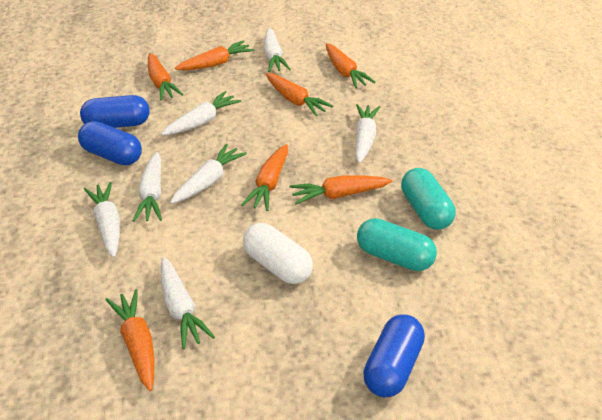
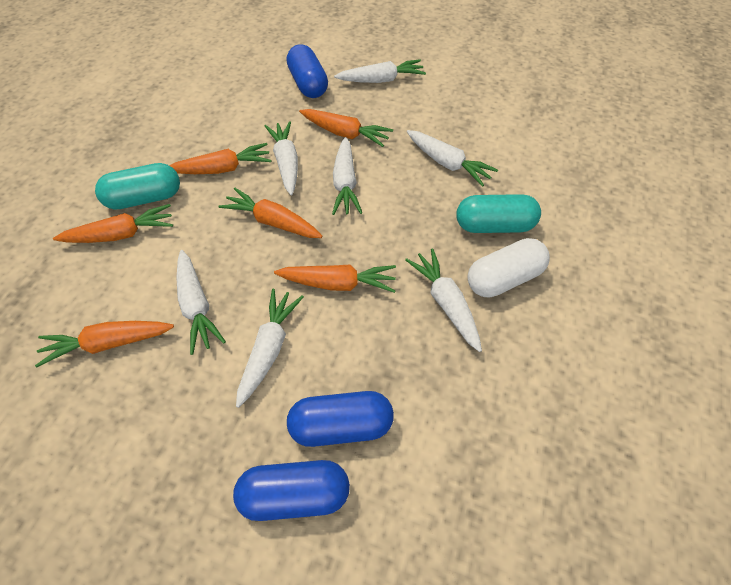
orange carrot: 7 -> 6

